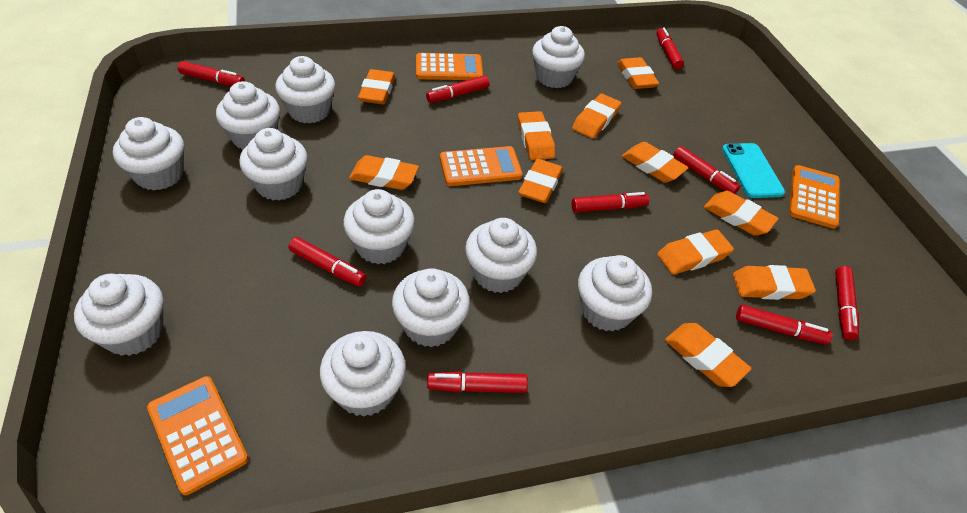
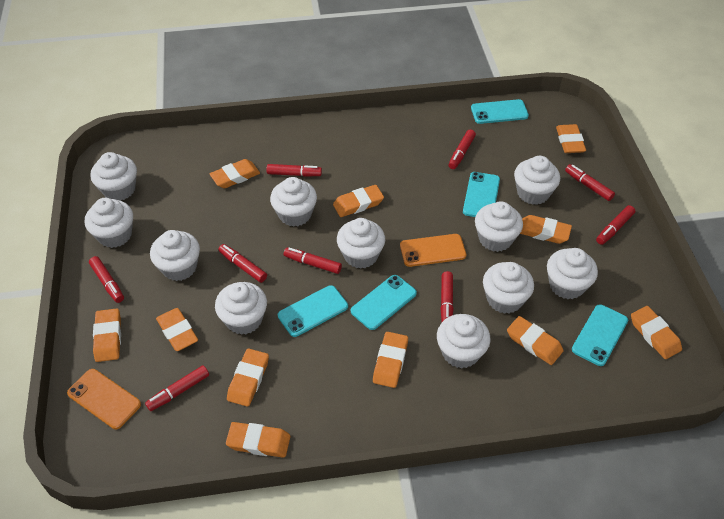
orange calculator: 4 -> 0
orange phone: 0 -> 2
turquoise phone: 1 -> 5

